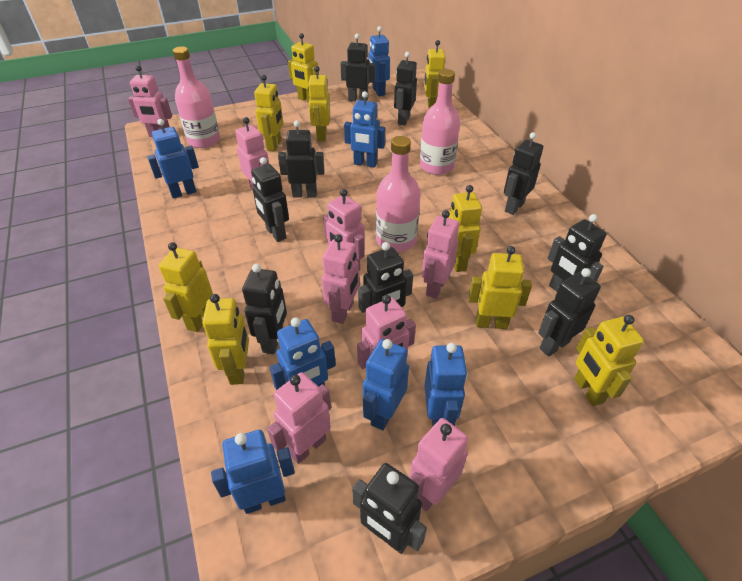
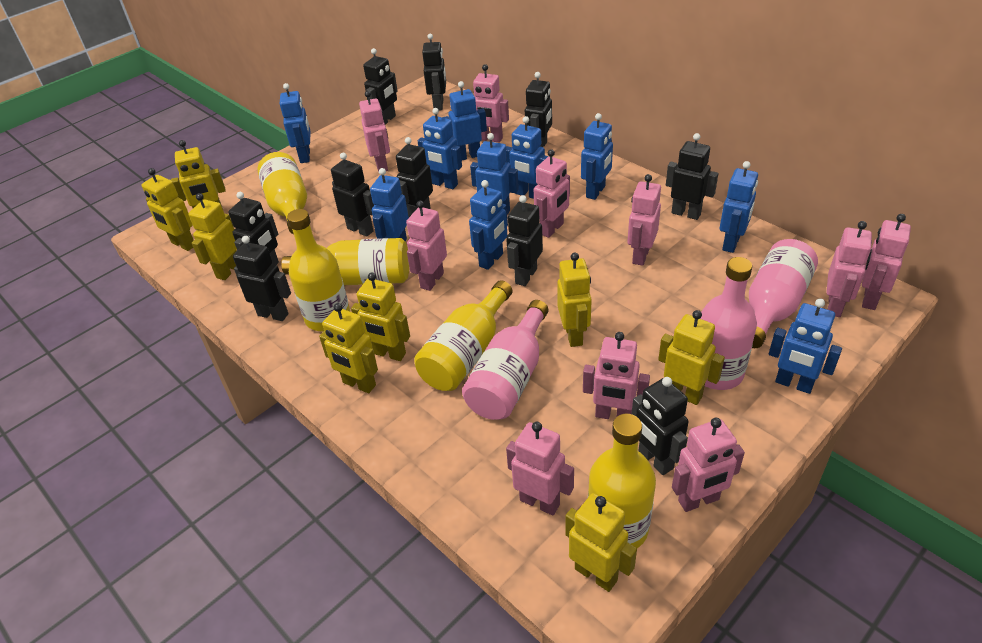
blue robot: 7 -> 10
pink robot: 8 -> 10
yellow bottle: 0 -> 5
yellow robot: 9 -> 8

